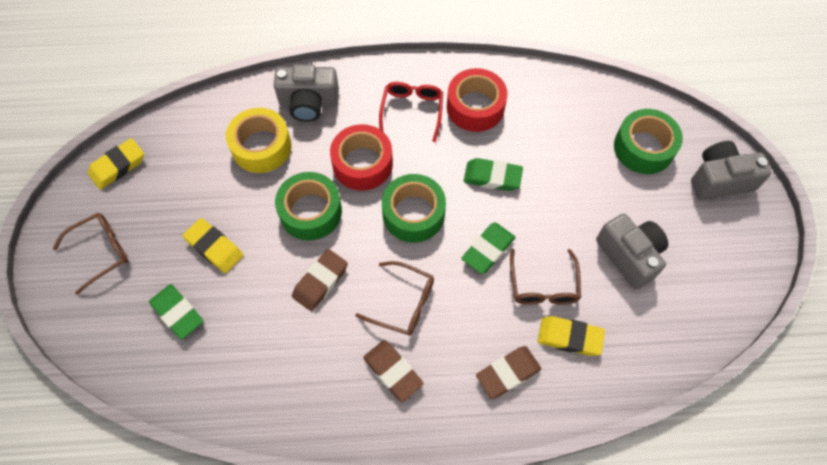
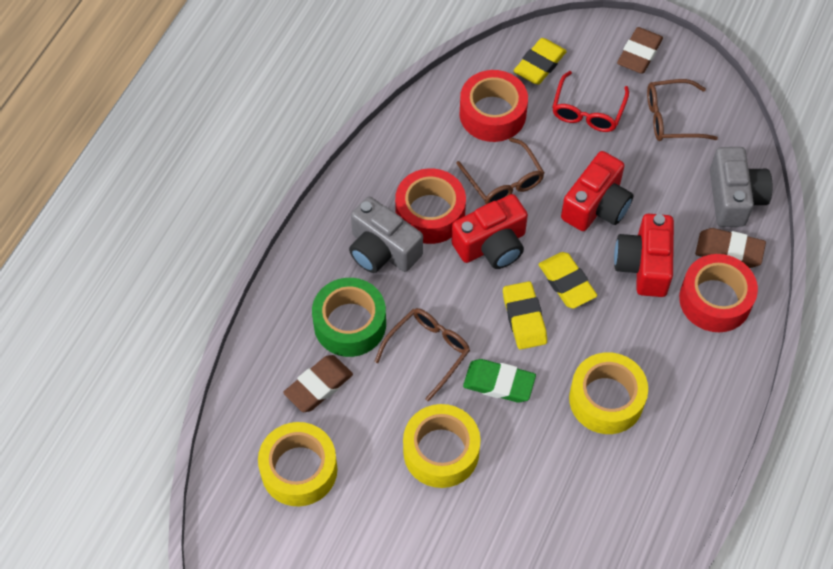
green eraser: 3 -> 1
green tape: 3 -> 1
grey camera: 3 -> 2
red camera: 0 -> 3
red tape: 2 -> 3
yellow tape: 1 -> 3

